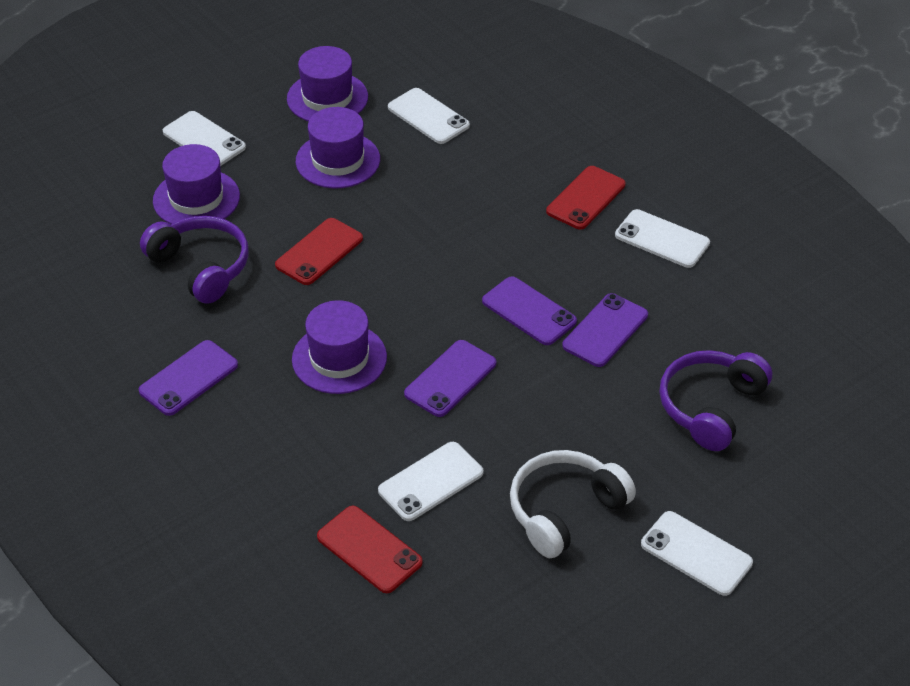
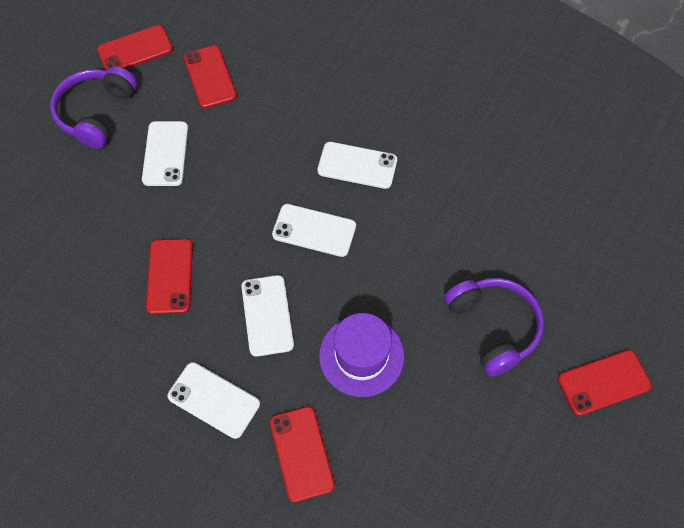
purple hat: 4 -> 1
purple phone: 4 -> 0
red phone: 3 -> 5
white headphones: 1 -> 0

